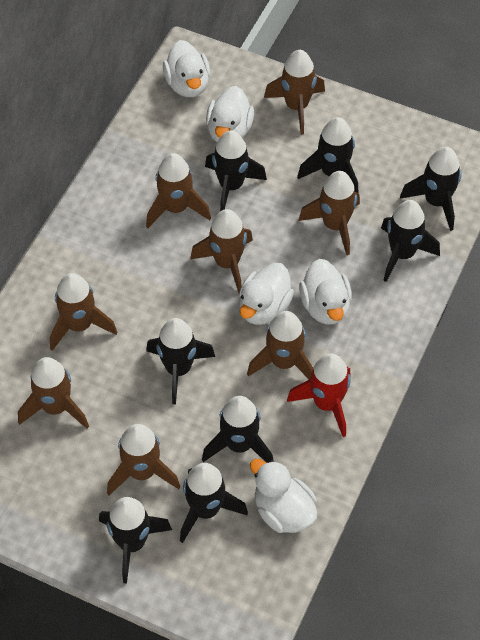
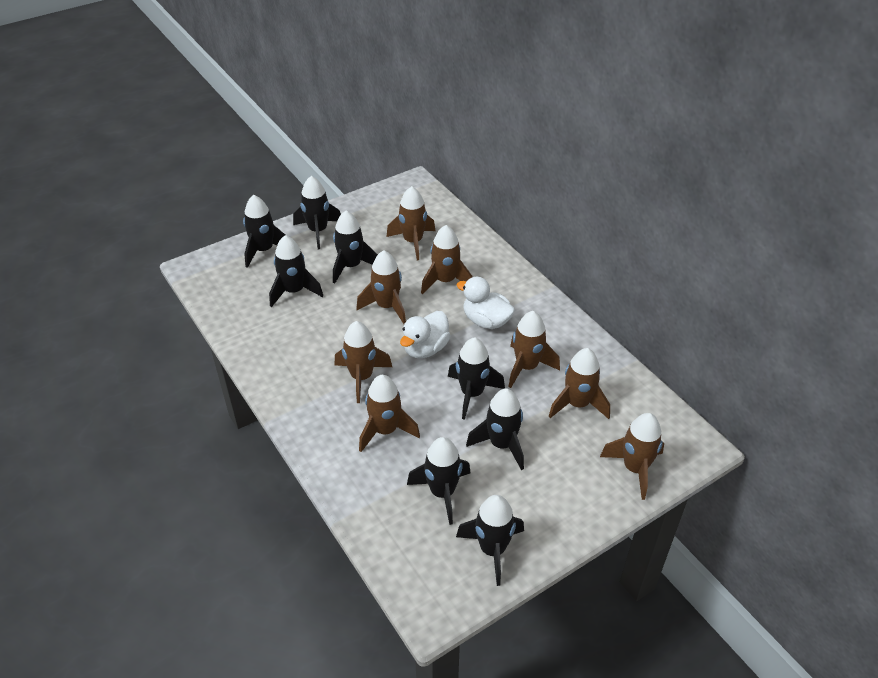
red rocket: 1 -> 0
white duck: 5 -> 2

